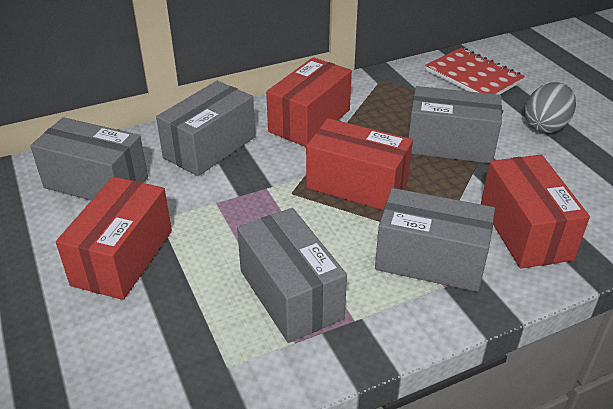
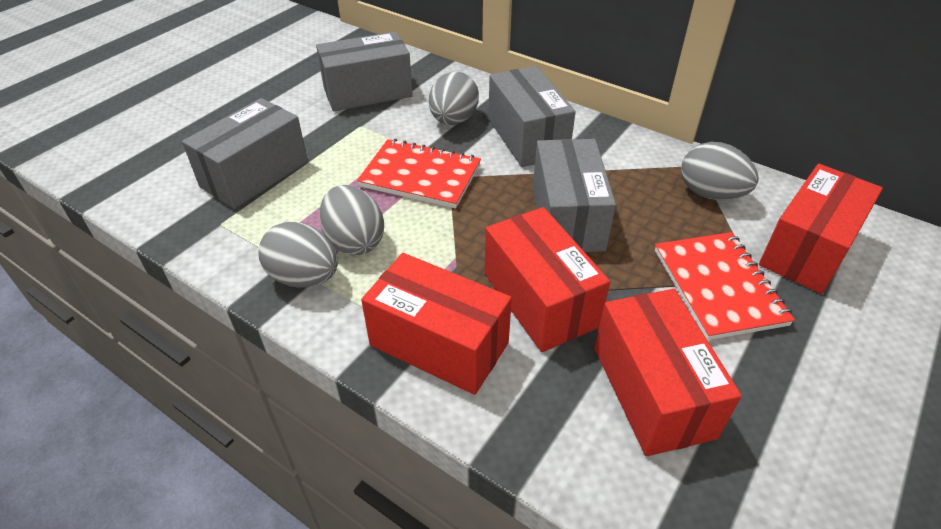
grey box: 5 -> 4
grey egg: 1 -> 4
red notebook: 1 -> 2

